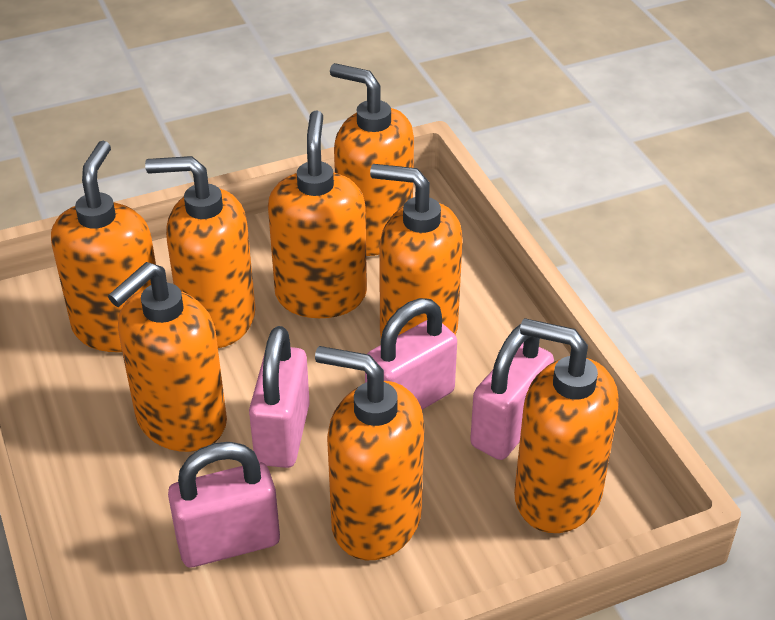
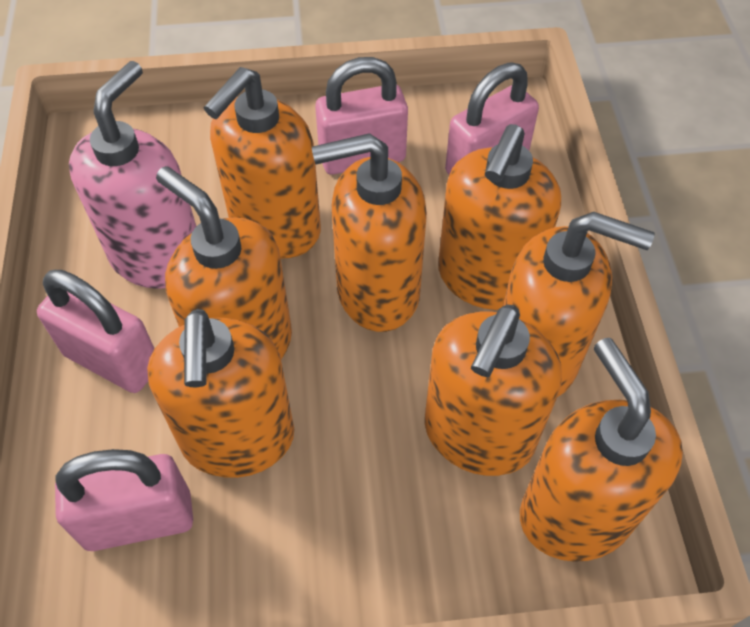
pink soap dispenser: 0 -> 1

